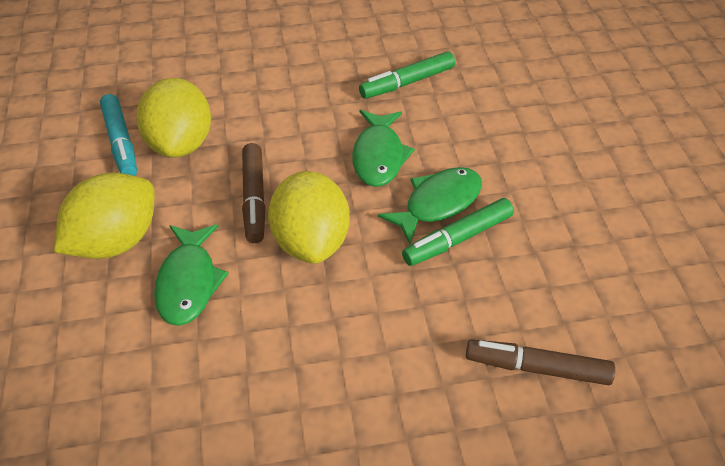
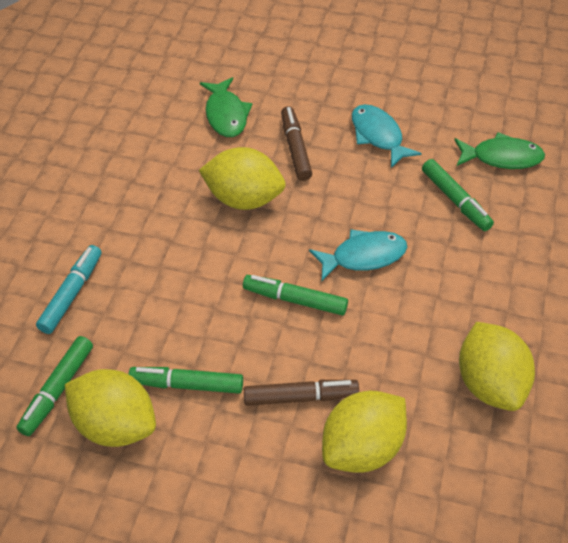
green fish: 3 -> 2
green marker: 2 -> 4
turquoise fish: 0 -> 2
yellow lemon: 3 -> 4

